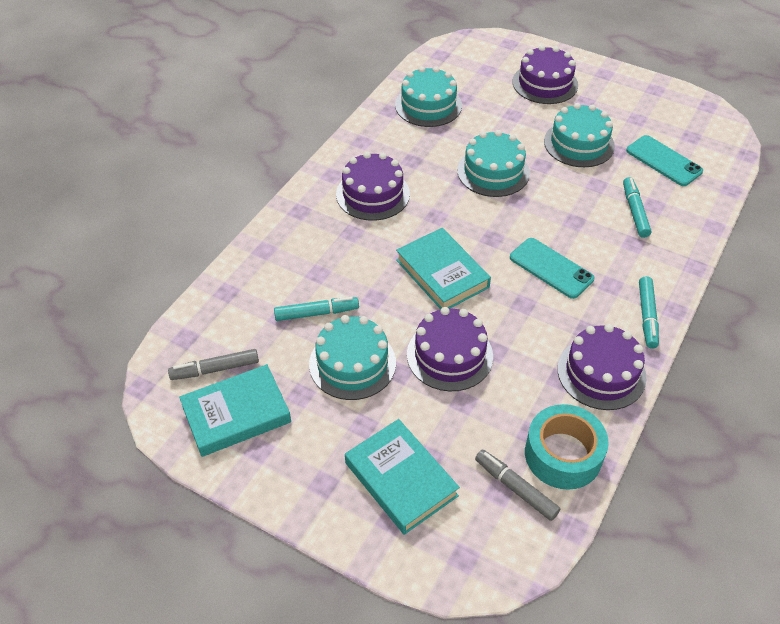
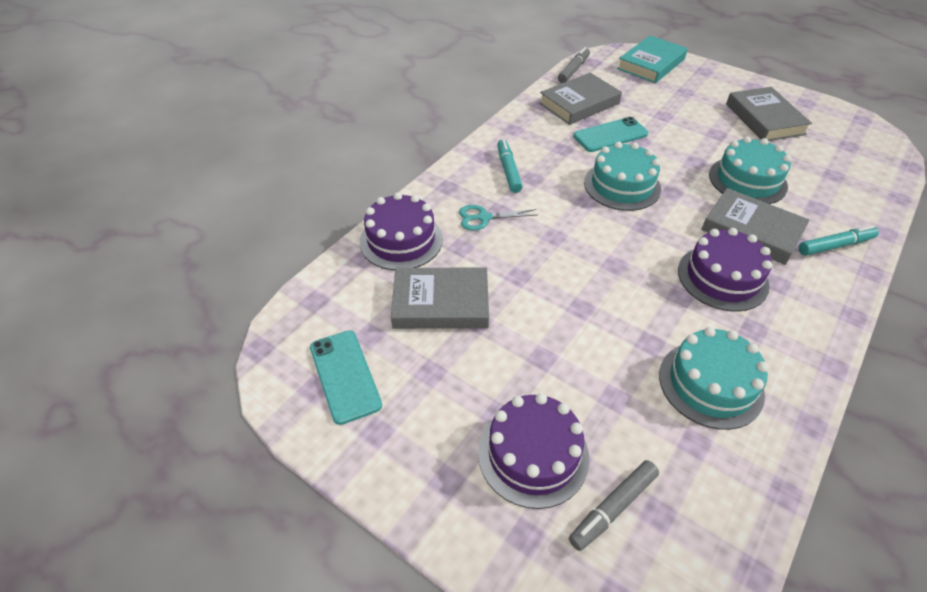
grey book: 0 -> 4
purple cake: 4 -> 3
turquoise book: 3 -> 1
turquoise cake: 4 -> 3
turquoise marker: 3 -> 2
turquoise scissors: 0 -> 1
turquoise tape: 1 -> 0

